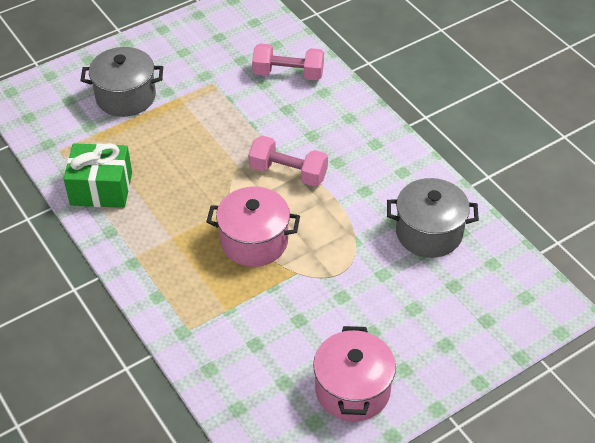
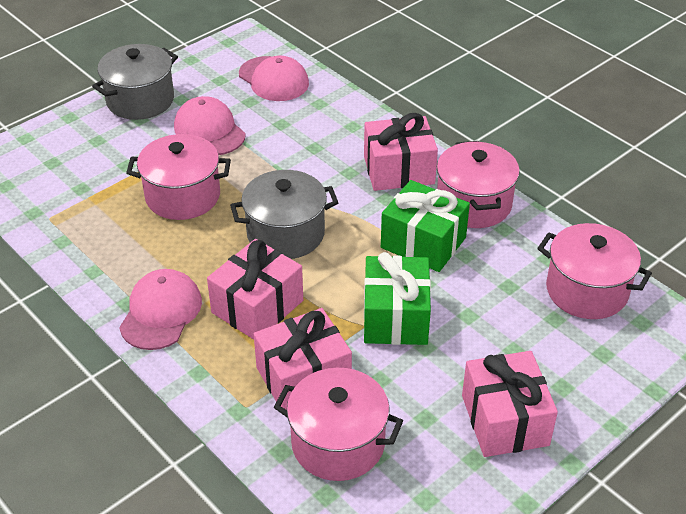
green gift: 1 -> 2
pink cap: 0 -> 3
pink dumbbell: 2 -> 0
pink gift: 0 -> 4
pink pot: 2 -> 4

